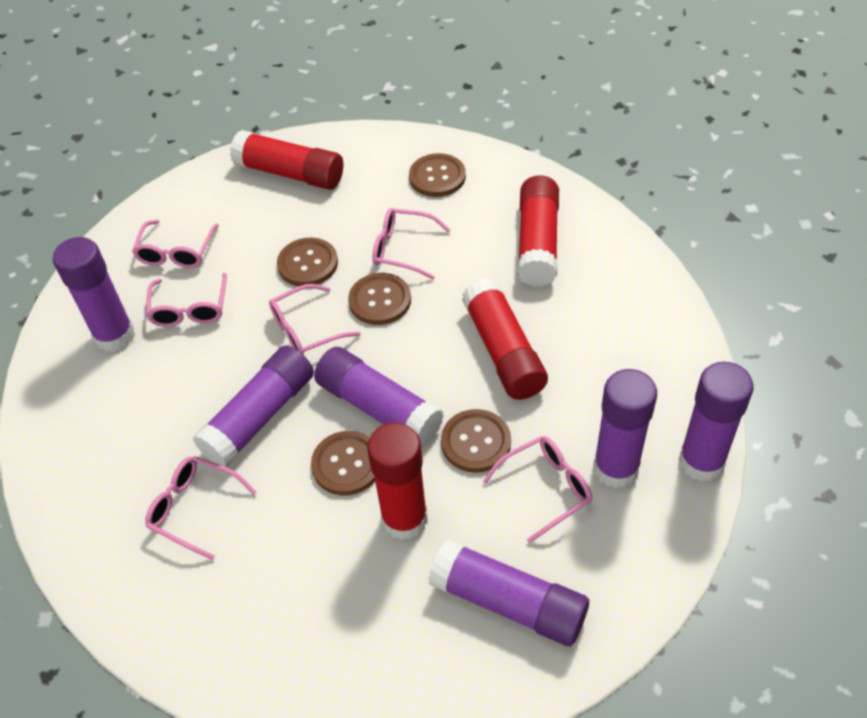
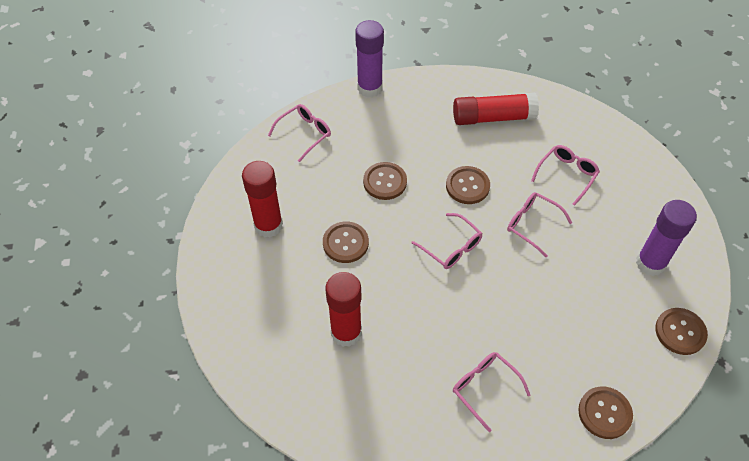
pink glasses: 6 -> 5
purple glue stick: 6 -> 2
red glue stick: 4 -> 3

